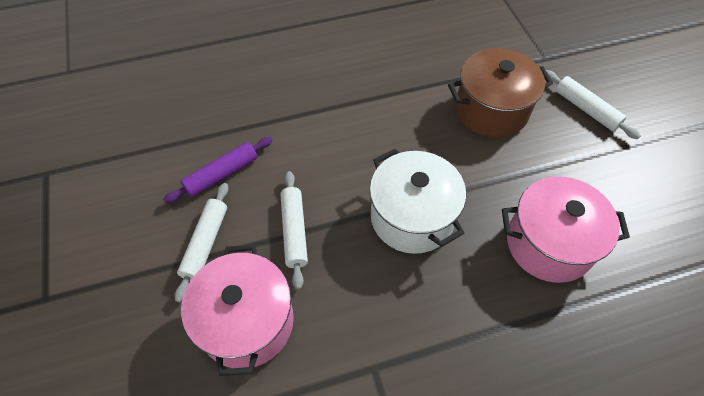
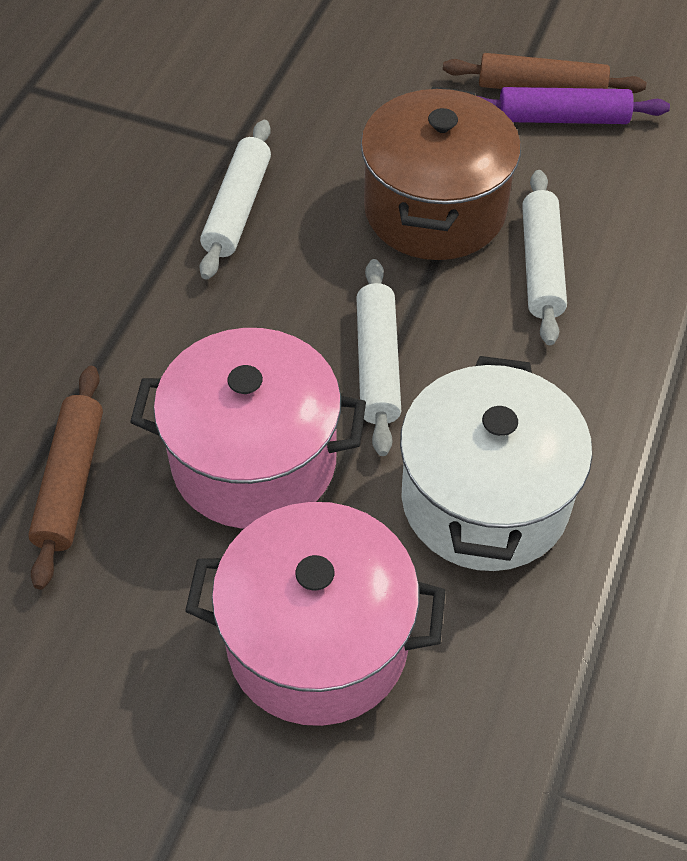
brown rolling pin: 0 -> 2

